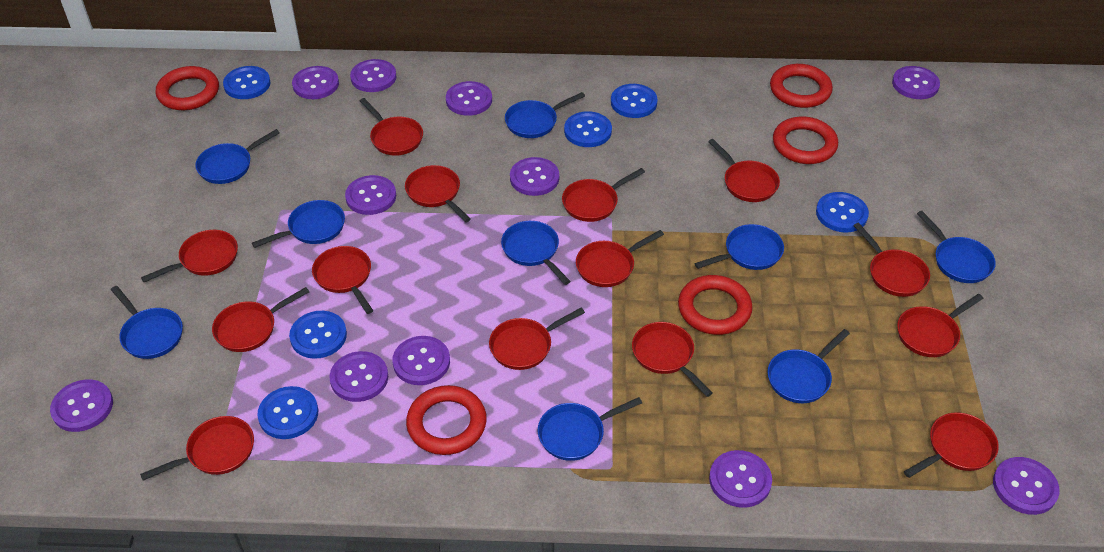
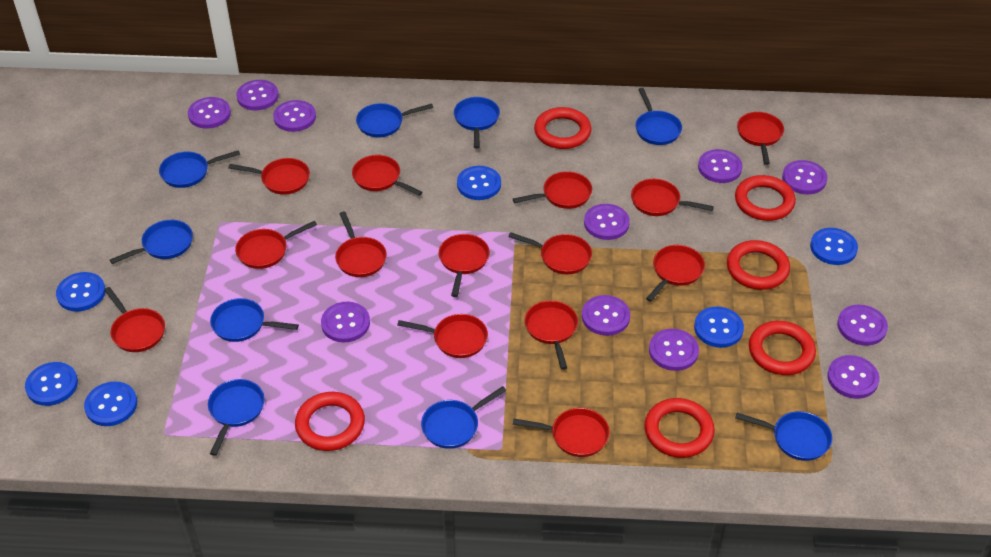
red ring: 5 -> 6

